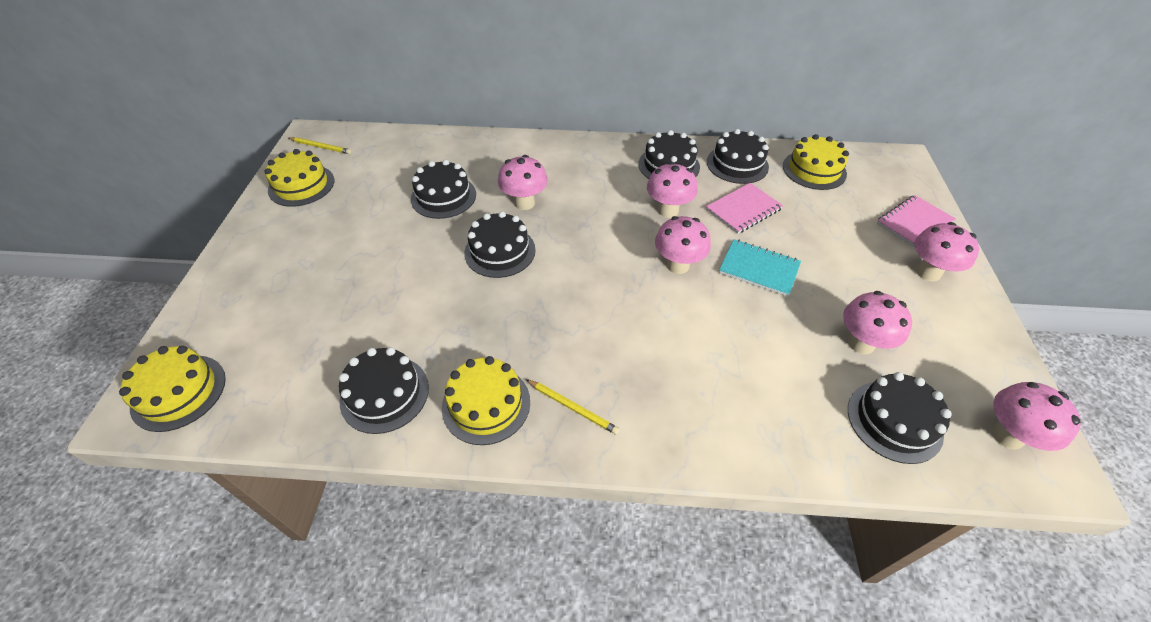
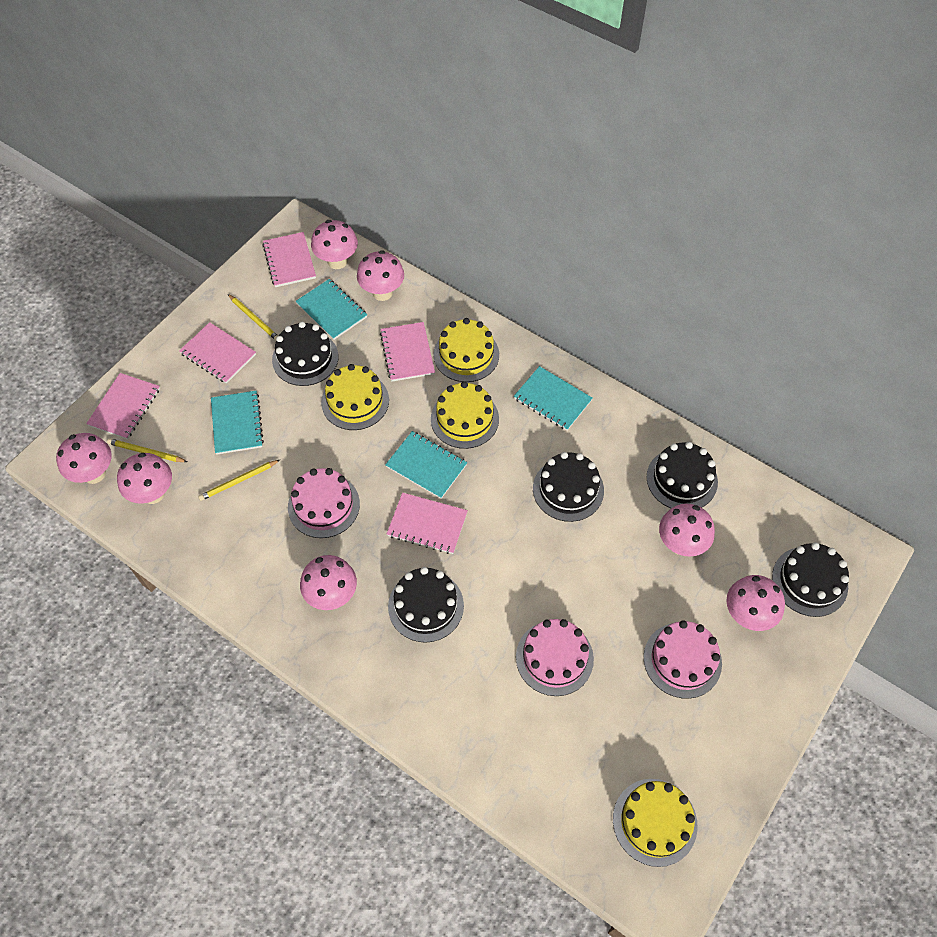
black cake: 6 -> 5
pink cake: 0 -> 3
pink mushroom: 6 -> 7
pink notebook: 2 -> 5
turquoise notebook: 1 -> 4
yellow pencil: 2 -> 3

